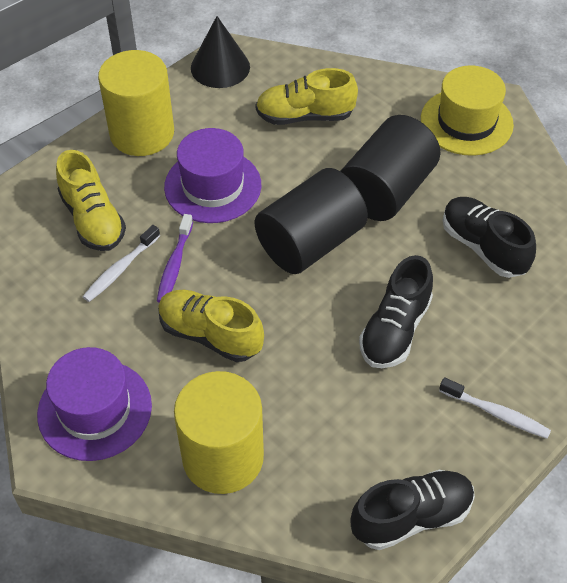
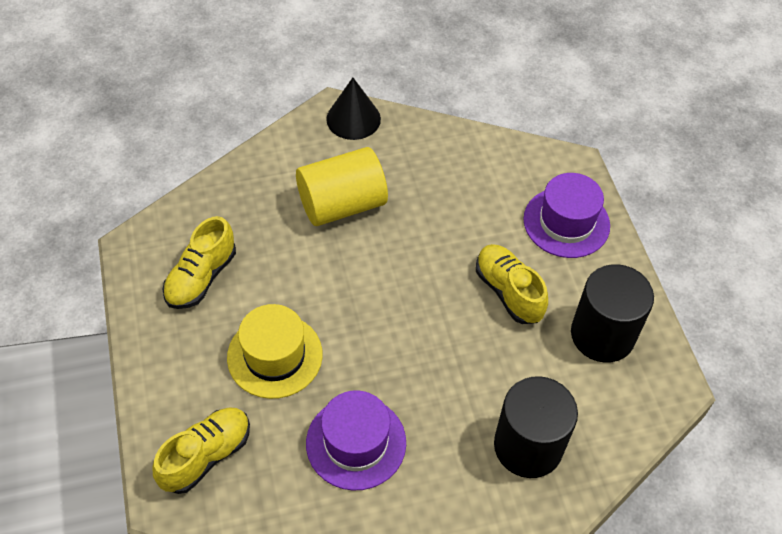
black shoe: 3 -> 0
purple toothbrush: 1 -> 0
white toothbrush: 2 -> 0
yellow cylinder: 2 -> 1

